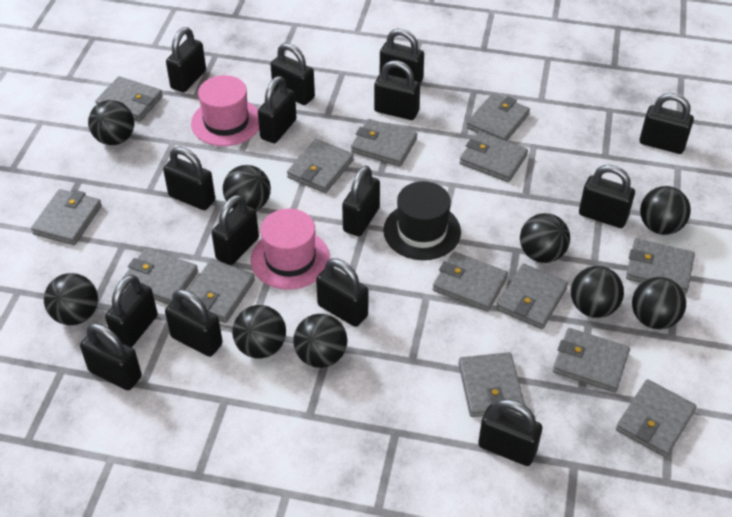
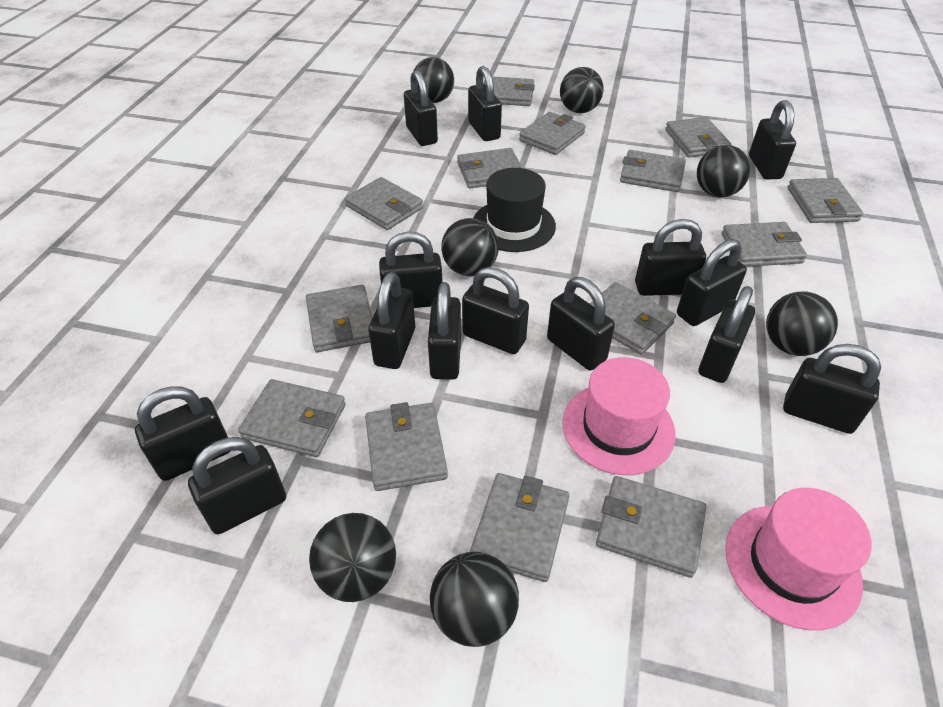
black ball: 9 -> 7
black padlock: 15 -> 14

